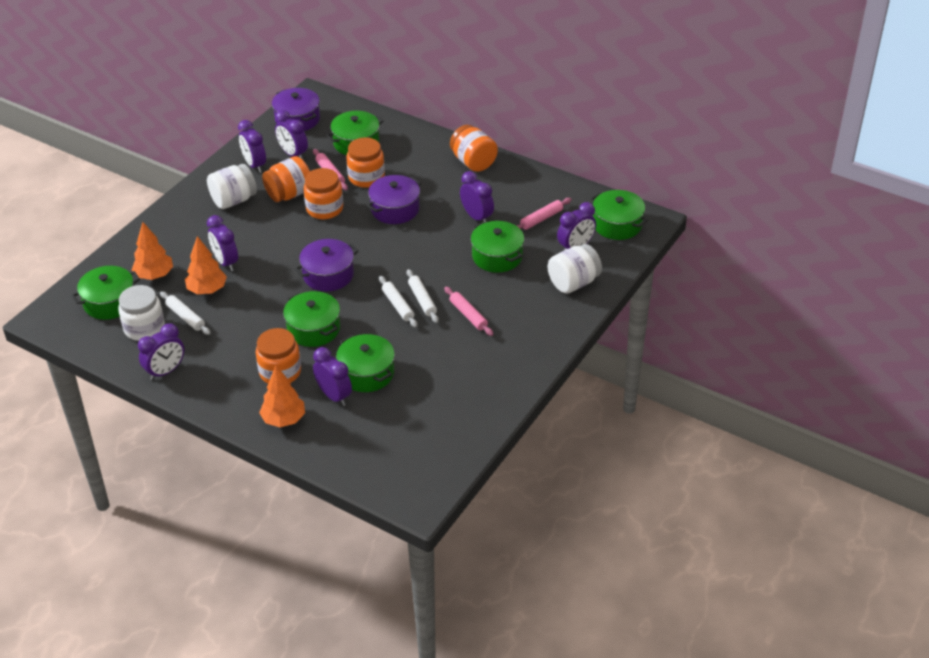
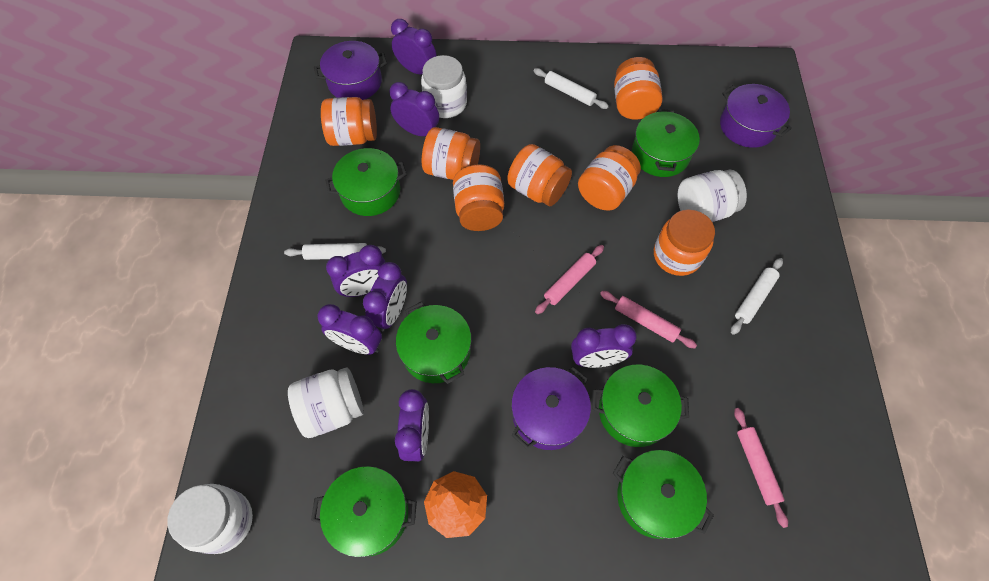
orange jar: 5 -> 7
orange tree: 3 -> 1
white jar: 3 -> 4

